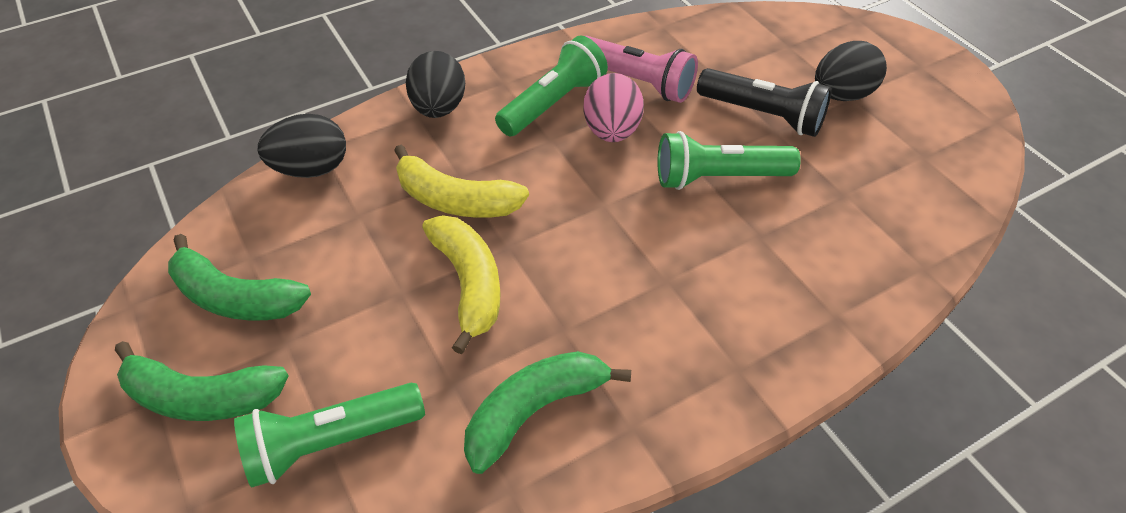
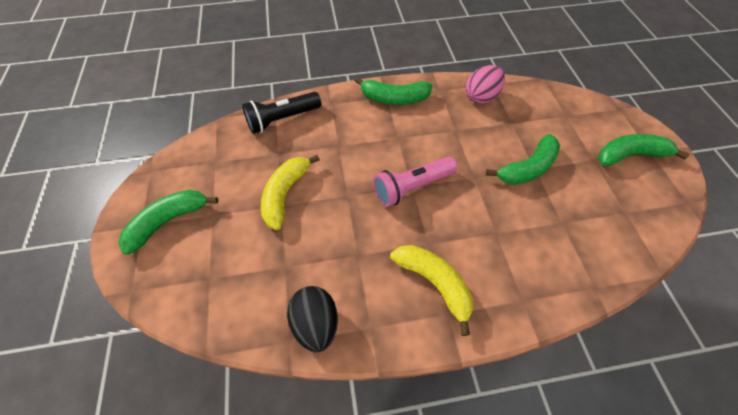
black egg: 3 -> 1
green banana: 3 -> 4
green flashlight: 3 -> 0

